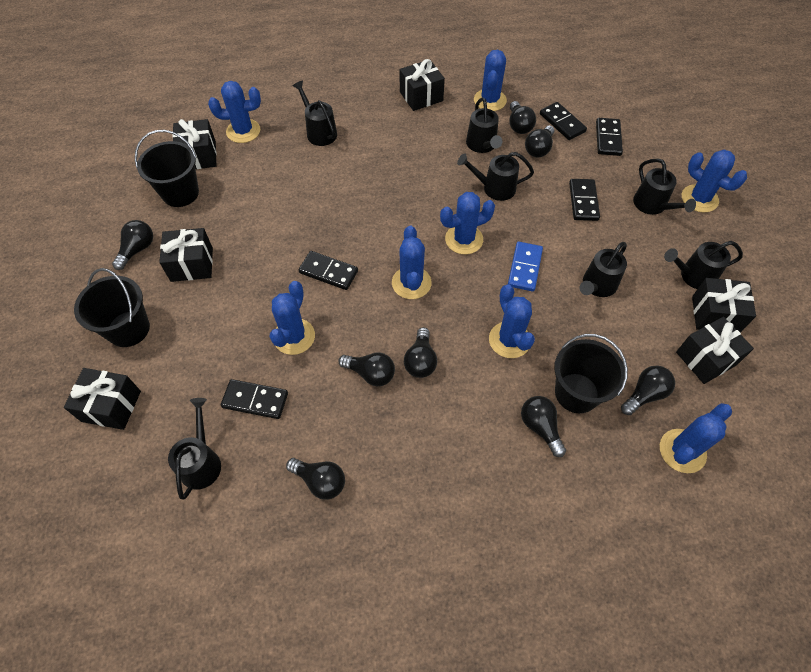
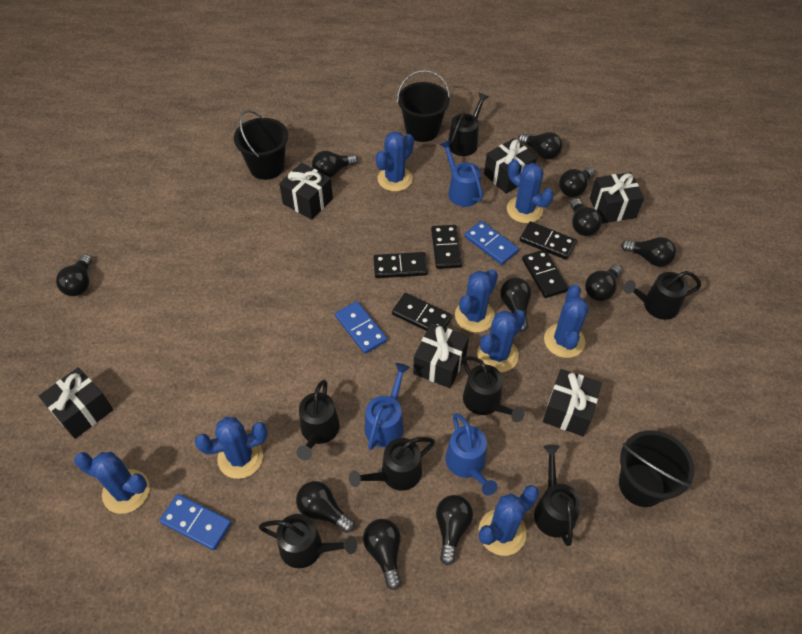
black light bulb: 8 -> 11
blue domino: 1 -> 3
blue watering can: 0 -> 3

